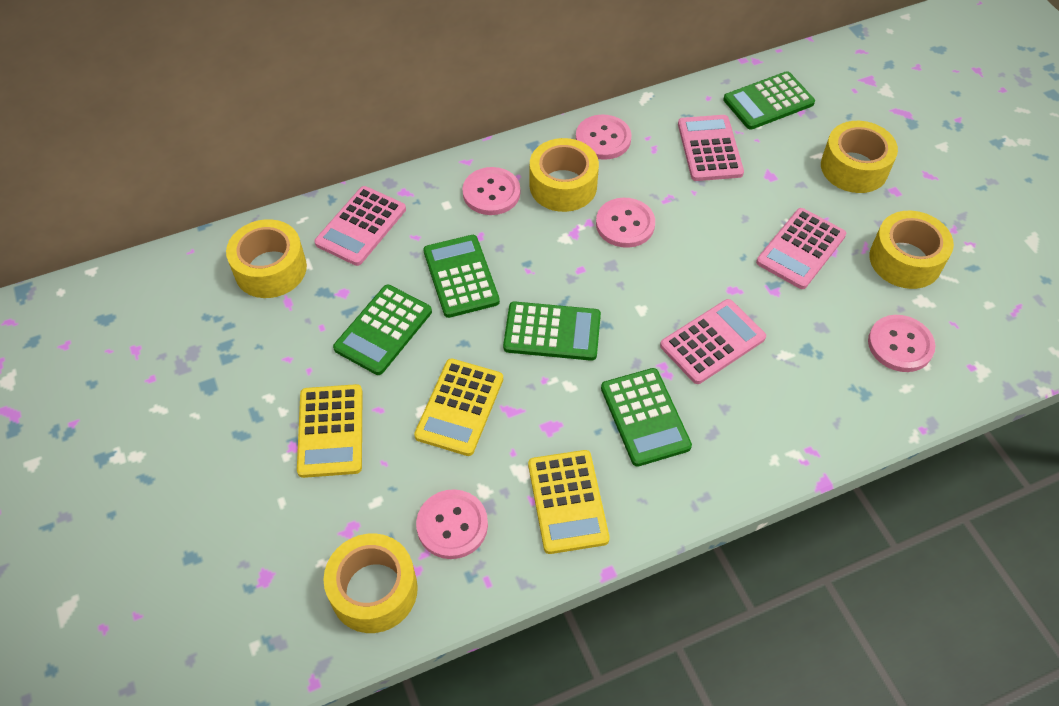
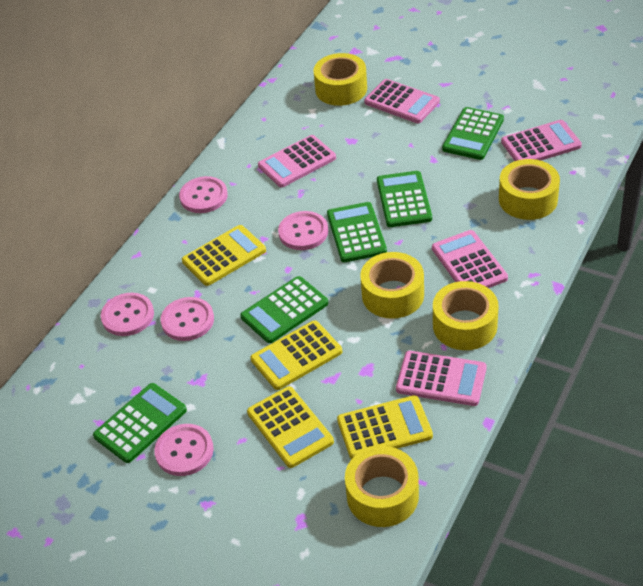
pink calculator: 4 -> 5
yellow calculator: 3 -> 4

